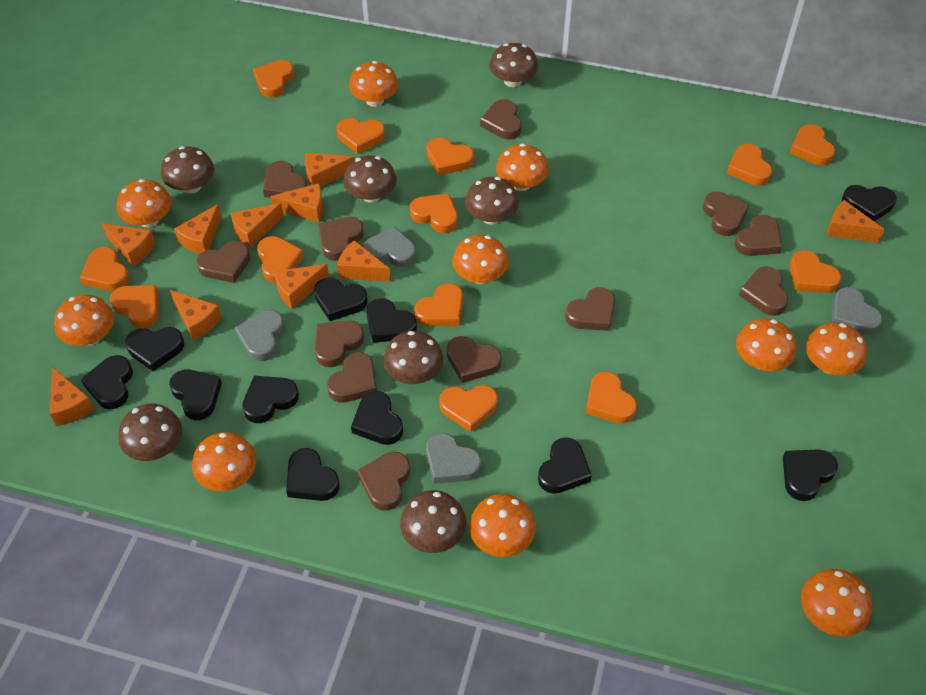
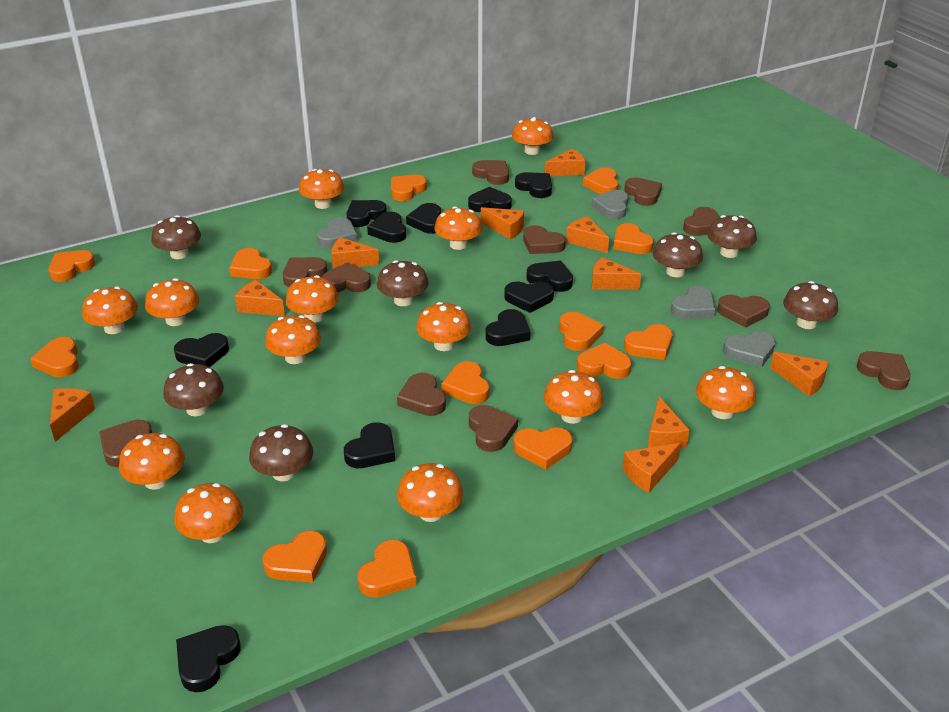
brown heart: 12 -> 11
orange mushroom: 10 -> 13

